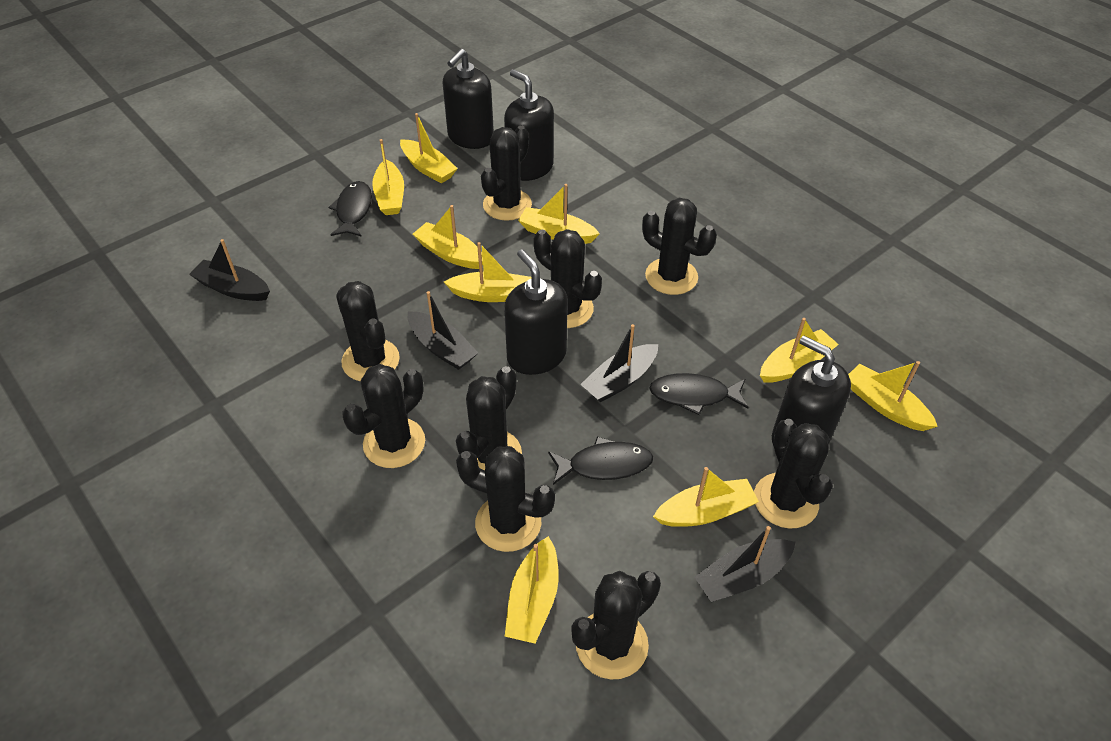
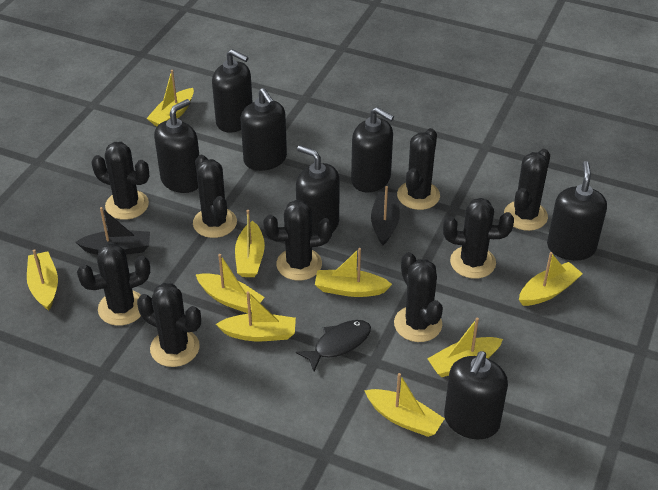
black boat: 4 -> 2
black fish: 3 -> 1
black soap dispenser: 4 -> 7

